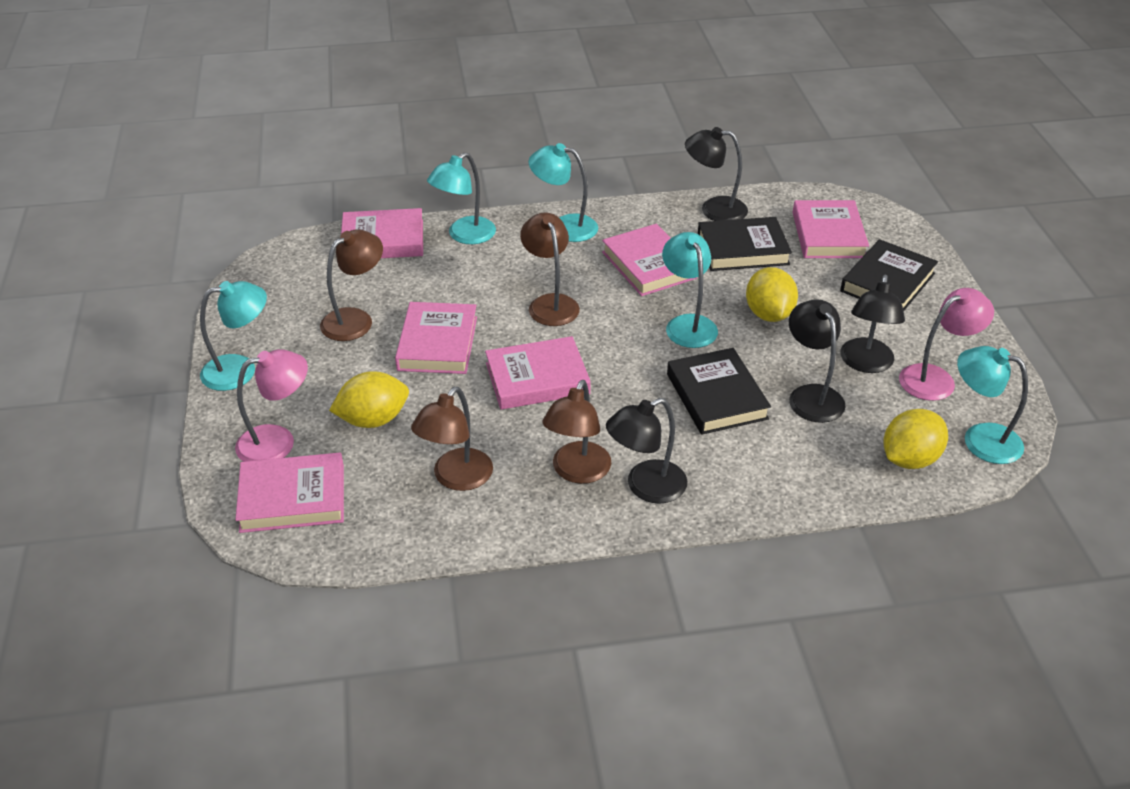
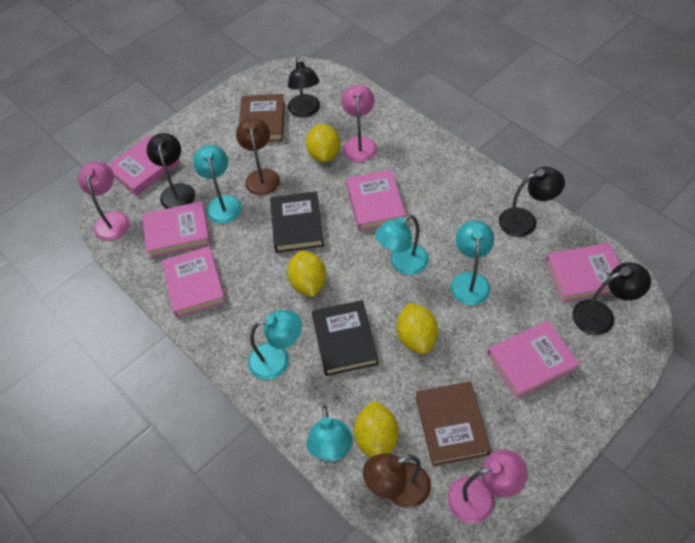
black book: 3 -> 2
brown book: 0 -> 2
brown lamp: 4 -> 2
pink lamp: 2 -> 3
yellow lemon: 3 -> 4

